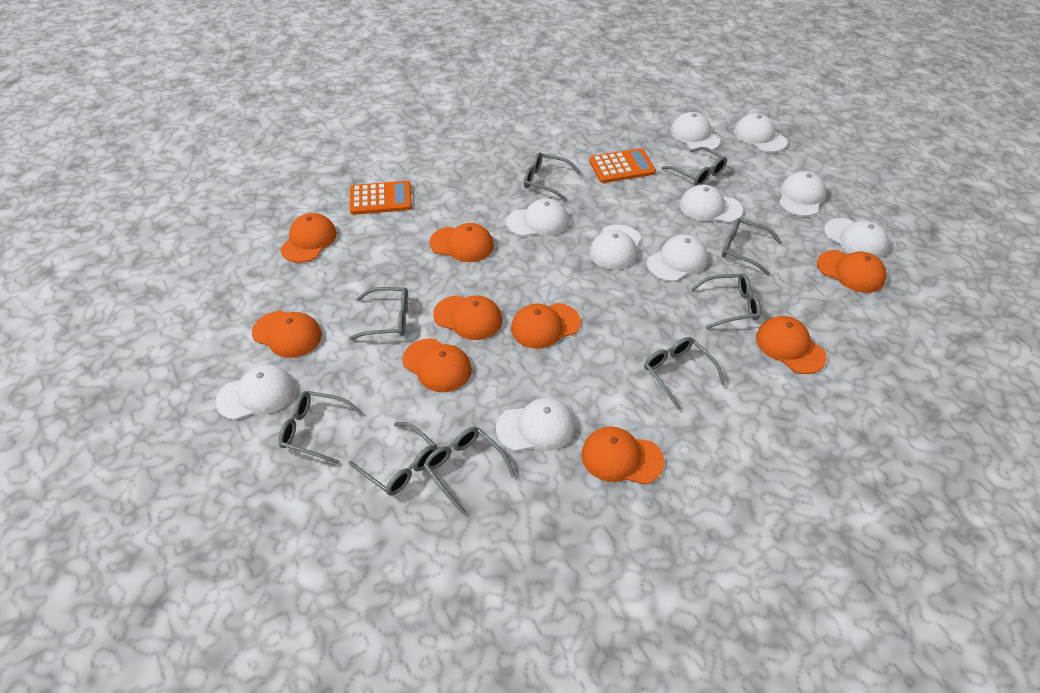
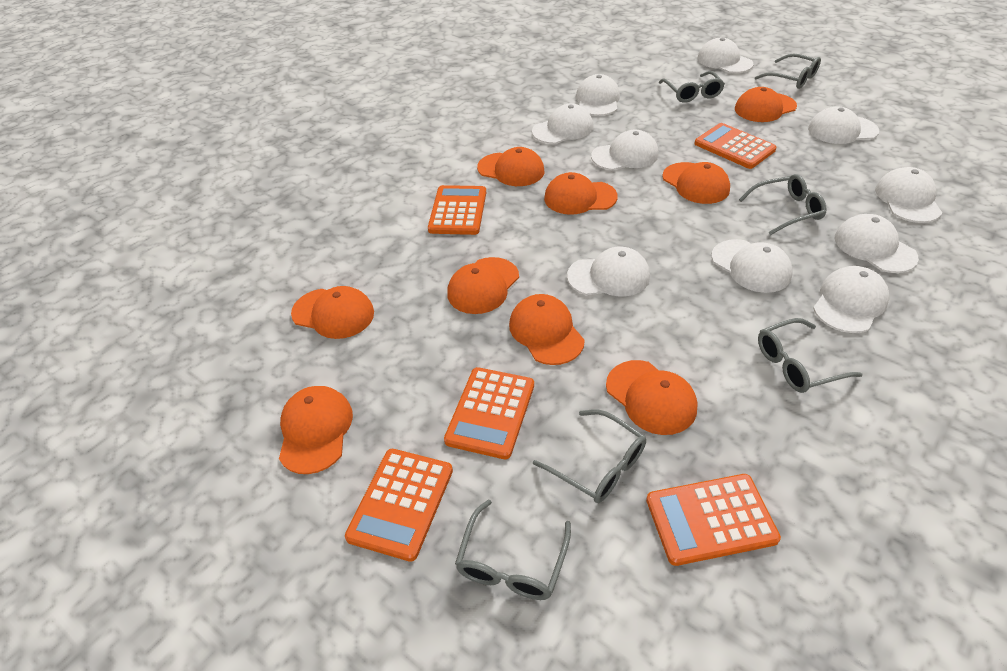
grey glasses: 9 -> 6
orange calculator: 2 -> 5

